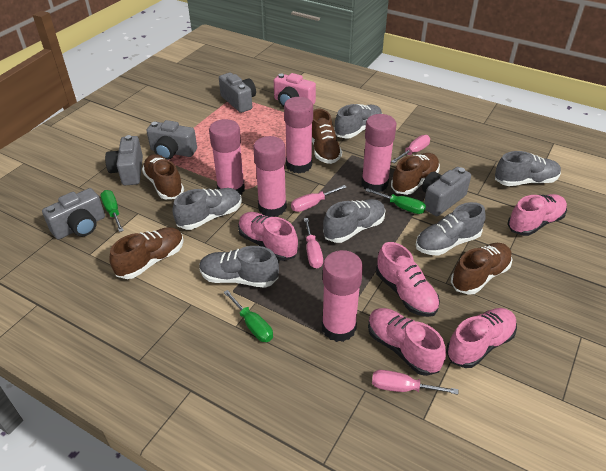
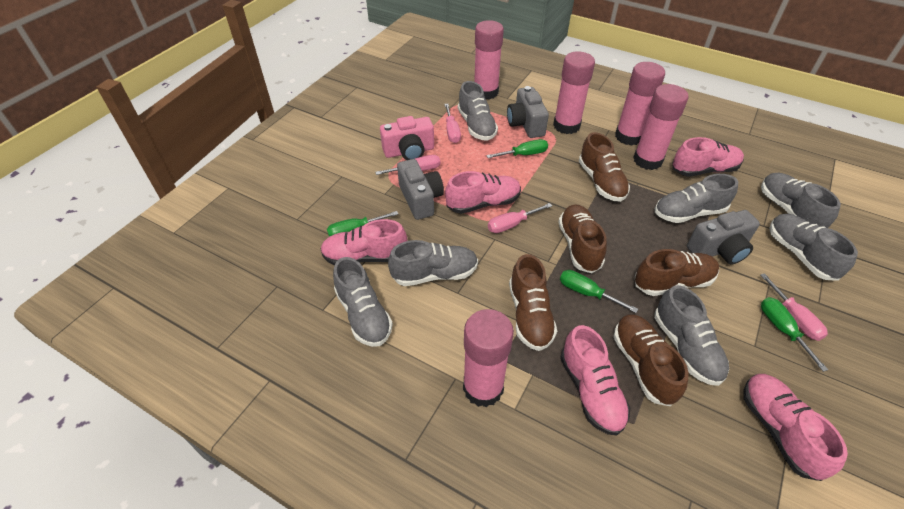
green screwdriver: 3 -> 4
grey camera: 5 -> 3
grey shoe: 6 -> 7

